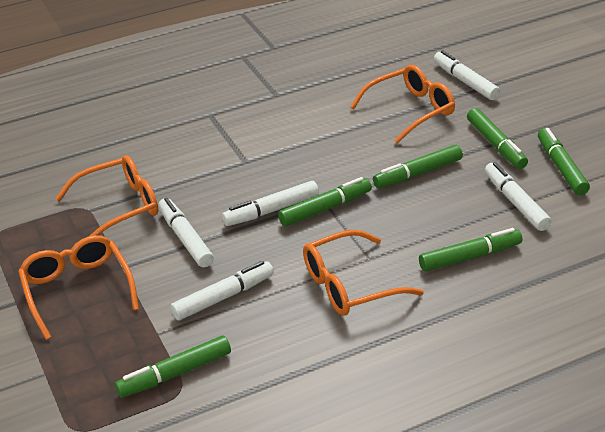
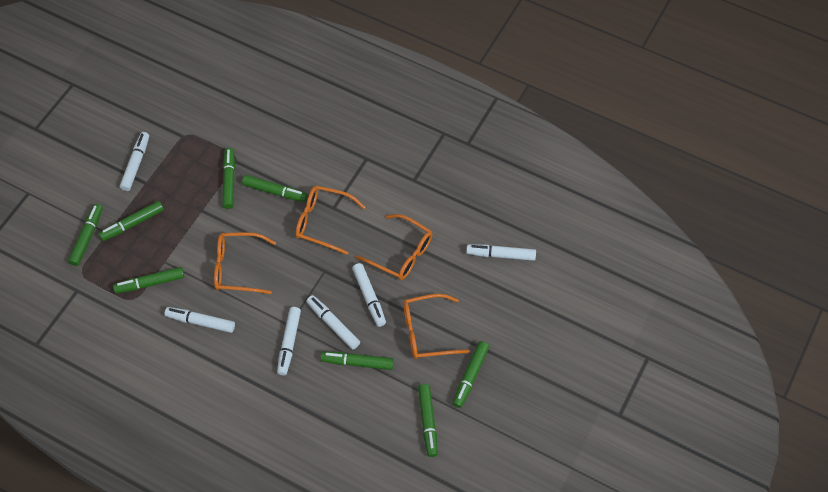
green marker: 6 -> 8
white marker: 5 -> 6

